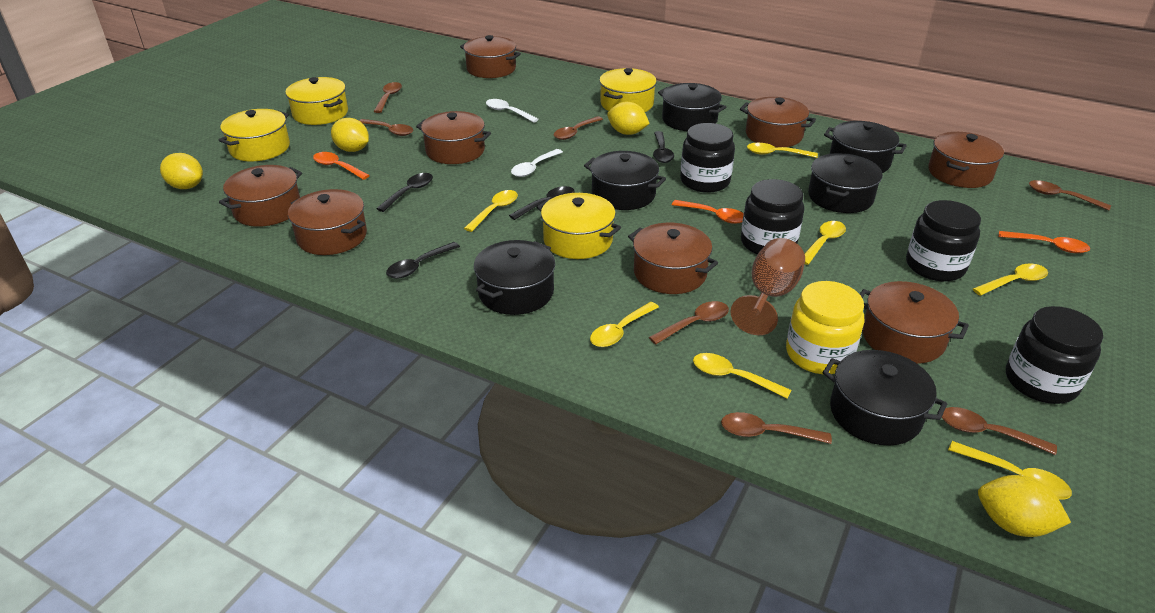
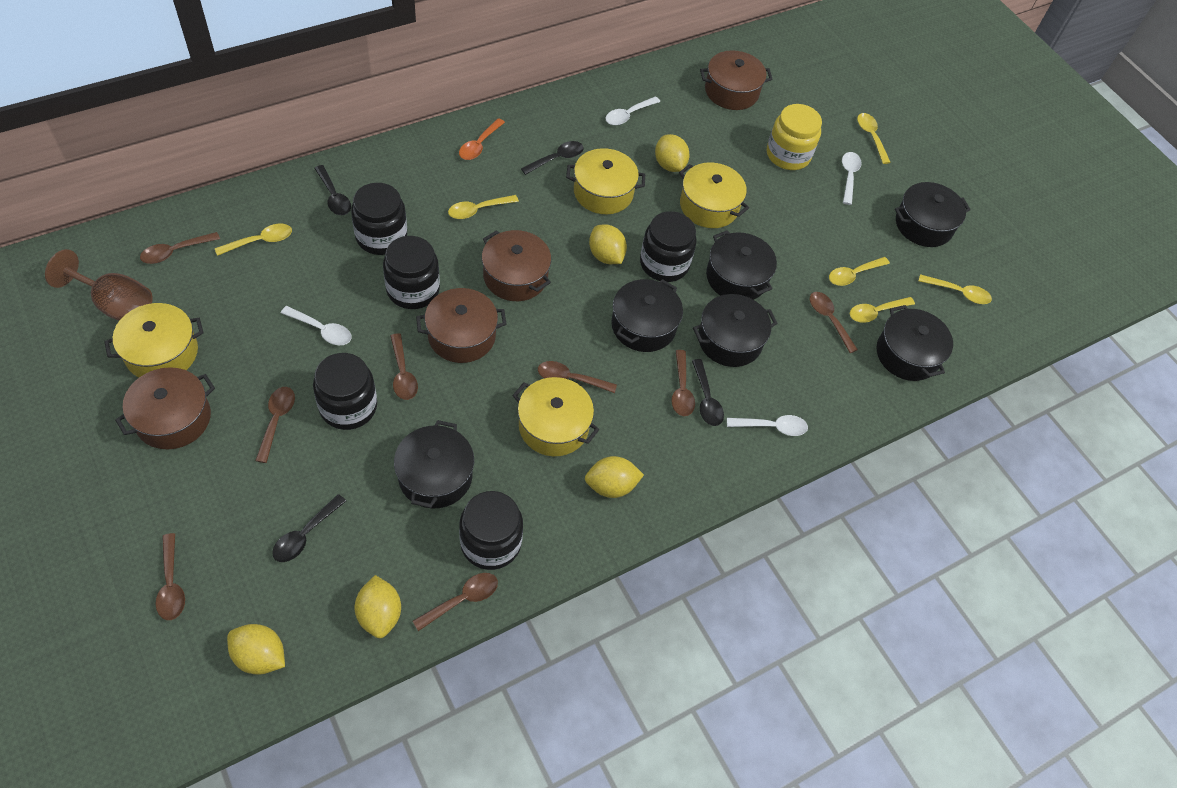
black jar: 4 -> 5
brown pot: 8 -> 4
brown spoon: 7 -> 8
orange spoon: 3 -> 1
white spoon: 2 -> 4
yellow lemon: 4 -> 5
yellow spoon: 7 -> 6

